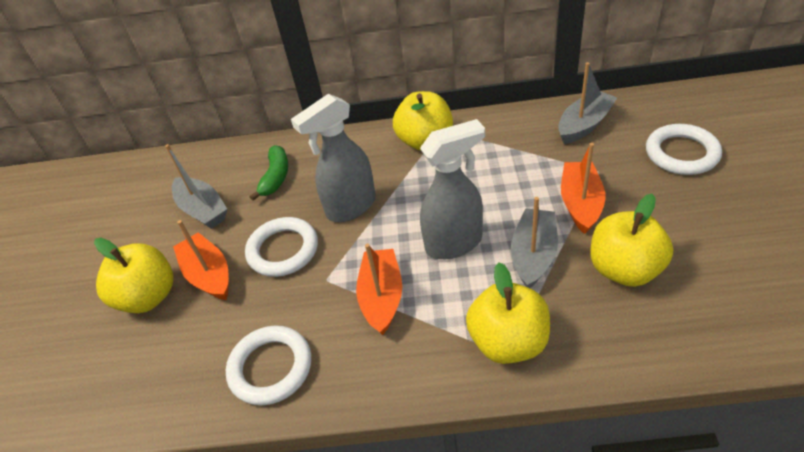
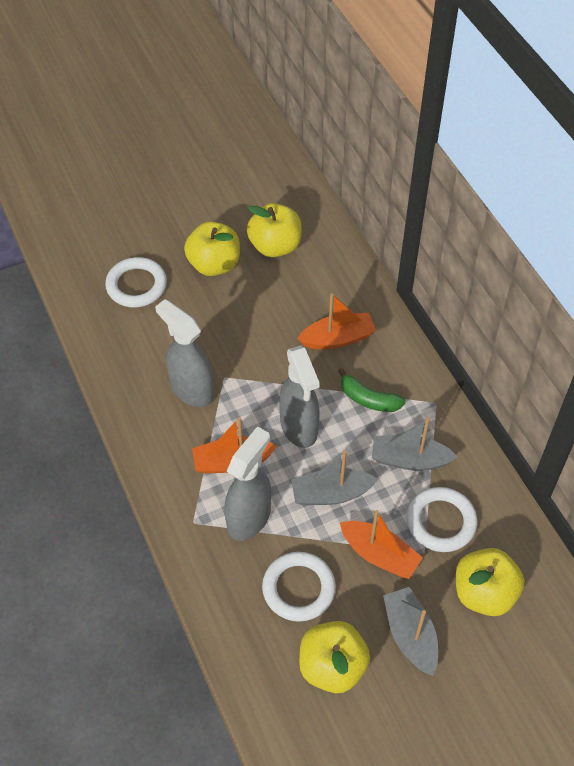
grey spray bottle: 2 -> 3

